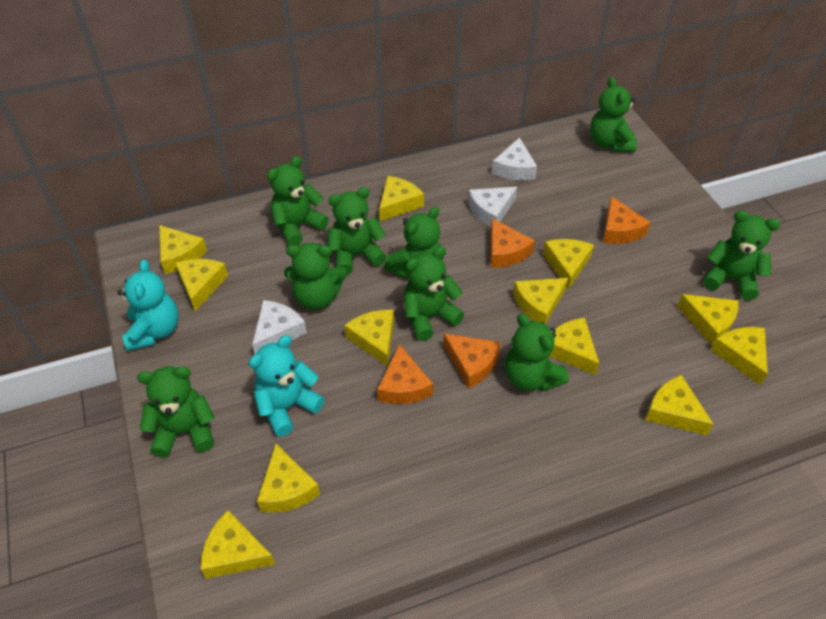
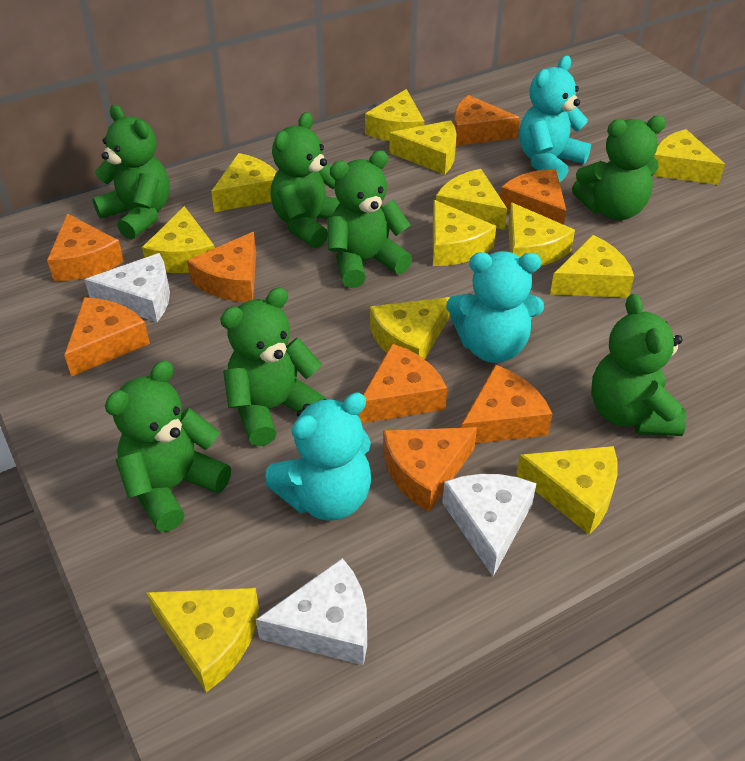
green teddy bear: 9 -> 7
orange cheese: 4 -> 8
turquoise teddy bear: 2 -> 3

